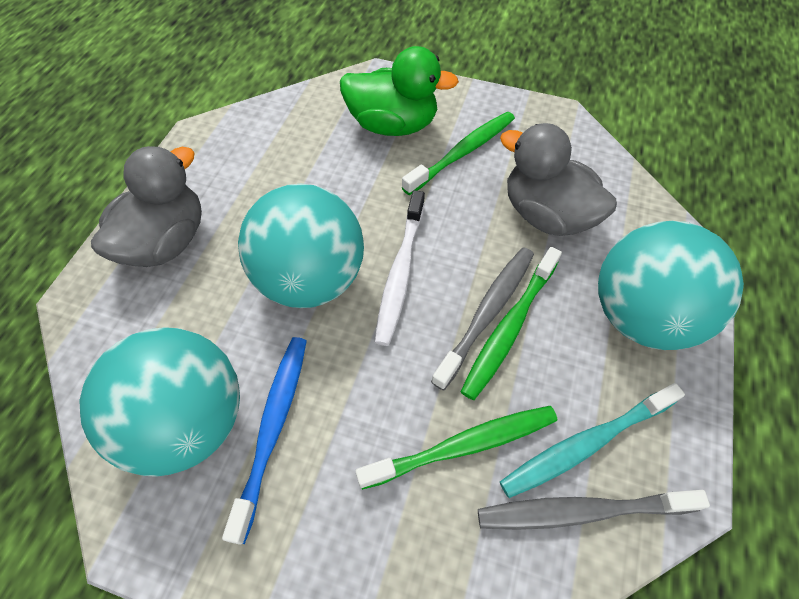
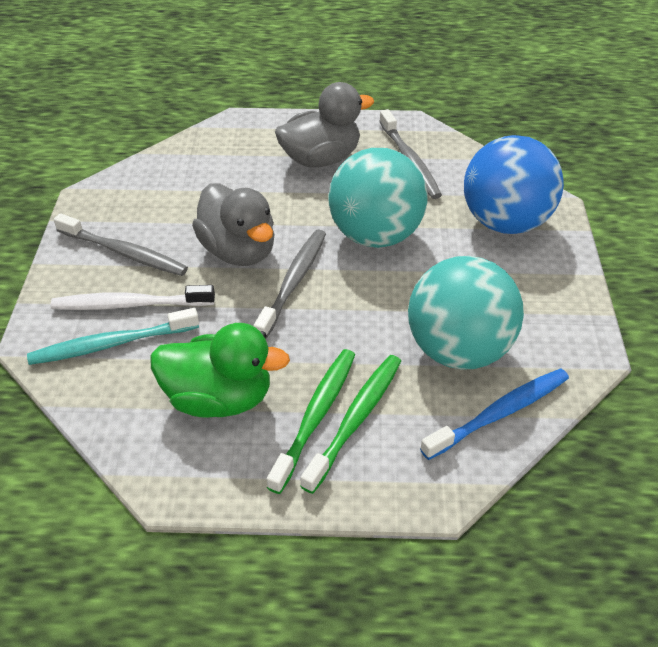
blue ball: 0 -> 1
green toothbrush: 3 -> 2
grey toothbrush: 2 -> 3
turquoise ball: 3 -> 2

